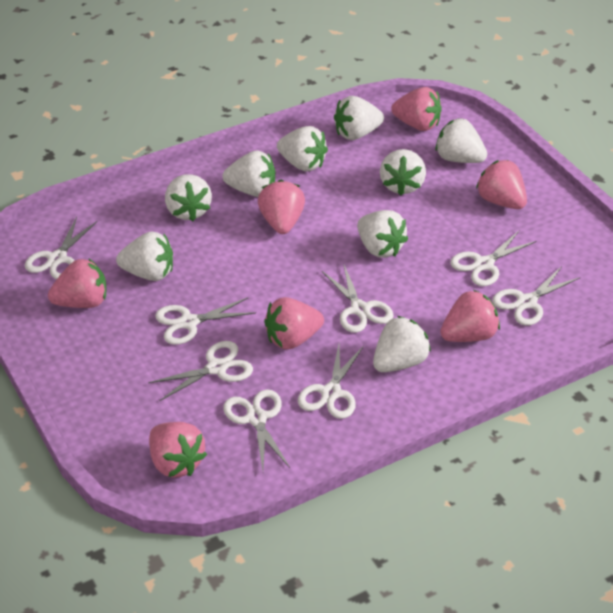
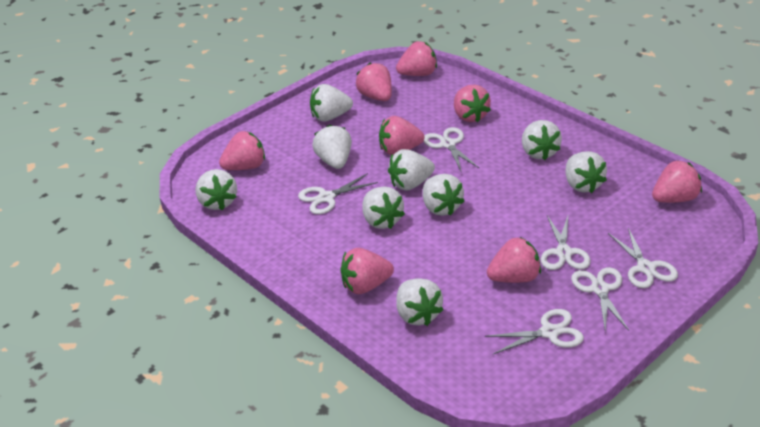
pink strawberry: 7 -> 8
white scissors: 8 -> 6

